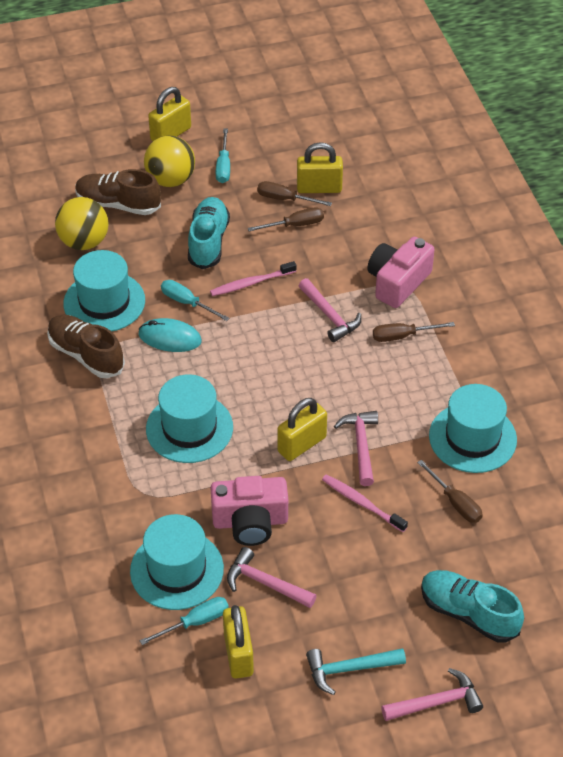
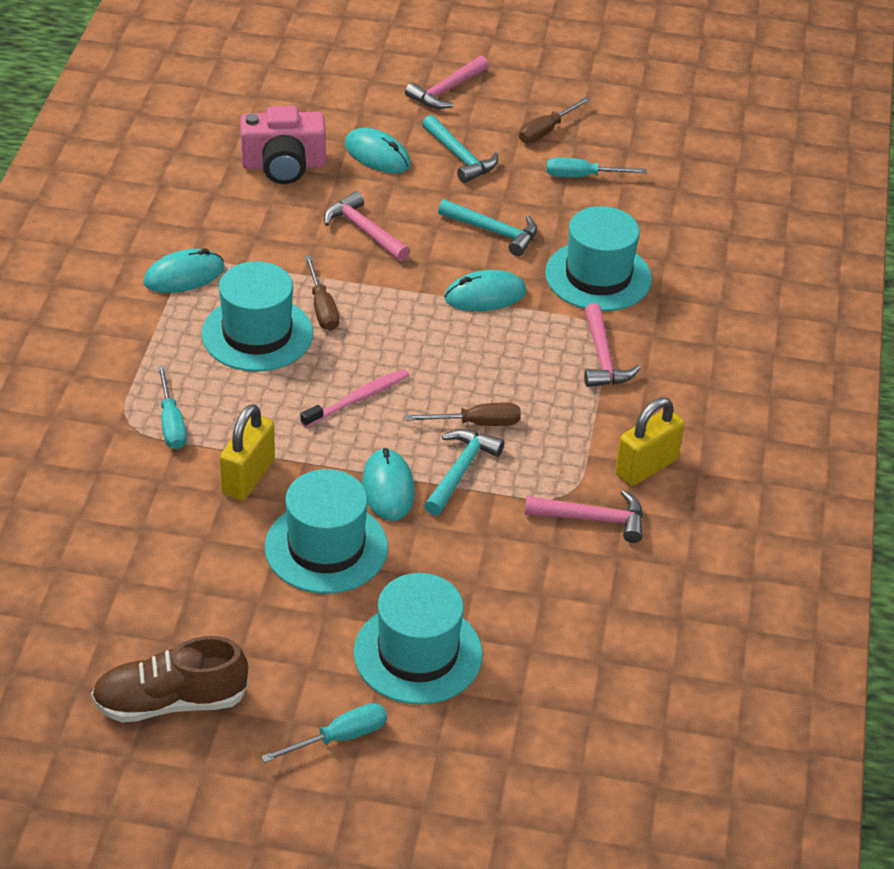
brown screwdriver: 4 -> 3
brown shoe: 2 -> 1
pink camera: 2 -> 1
pink toothbrush: 2 -> 1
turquoise hammer: 1 -> 3
turquoise mouse: 1 -> 4
turquoise shoe: 2 -> 0
yellow ball: 2 -> 0
yellow padlock: 4 -> 2

